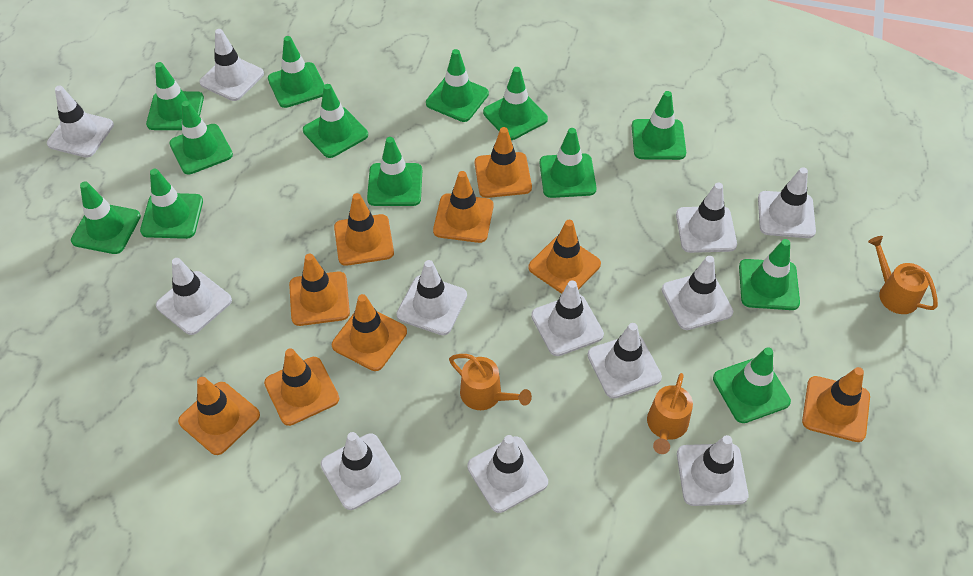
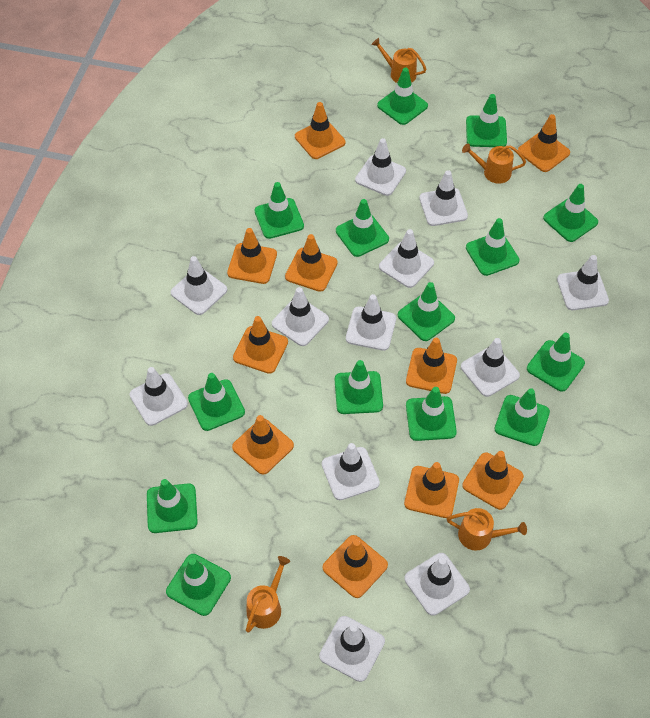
green traffic cone: 13 -> 14
orange traffic cone: 9 -> 10
orange watering can: 3 -> 4

